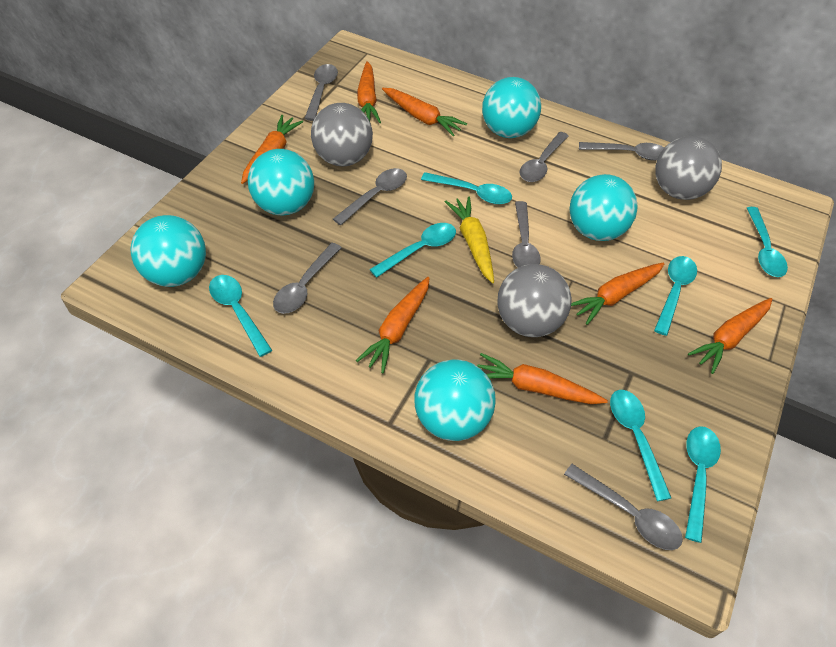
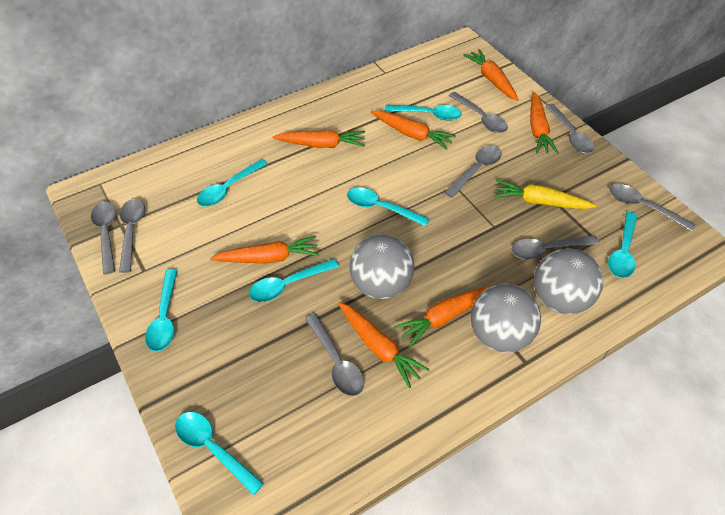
grey spoon: 7 -> 8
turquoise ball: 5 -> 0

